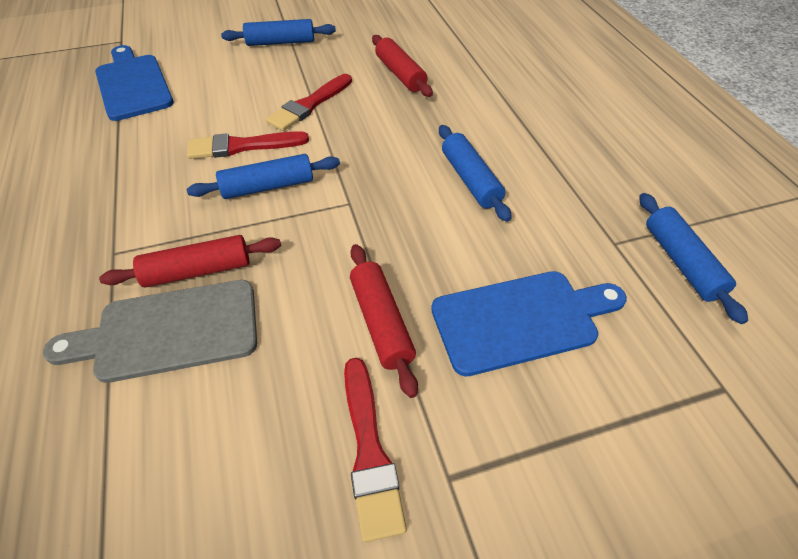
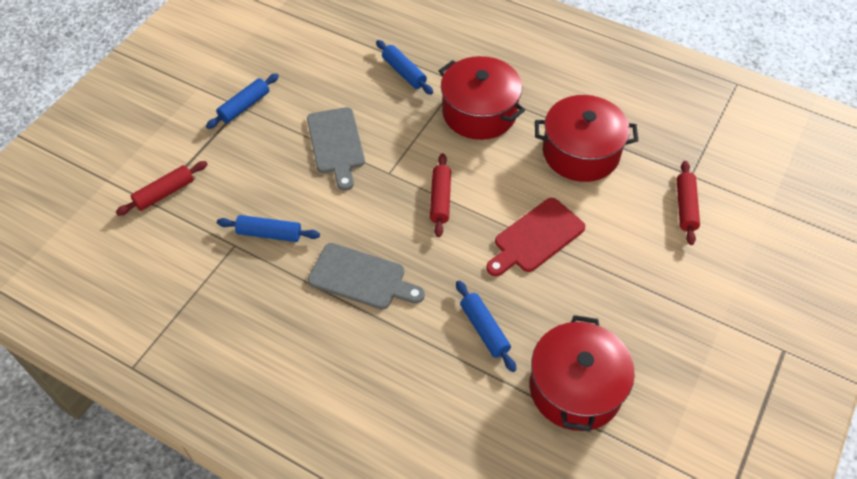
blue cutting board: 2 -> 0
grey cutting board: 1 -> 2
red brush: 3 -> 0
red cutting board: 0 -> 1
red pot: 0 -> 3

